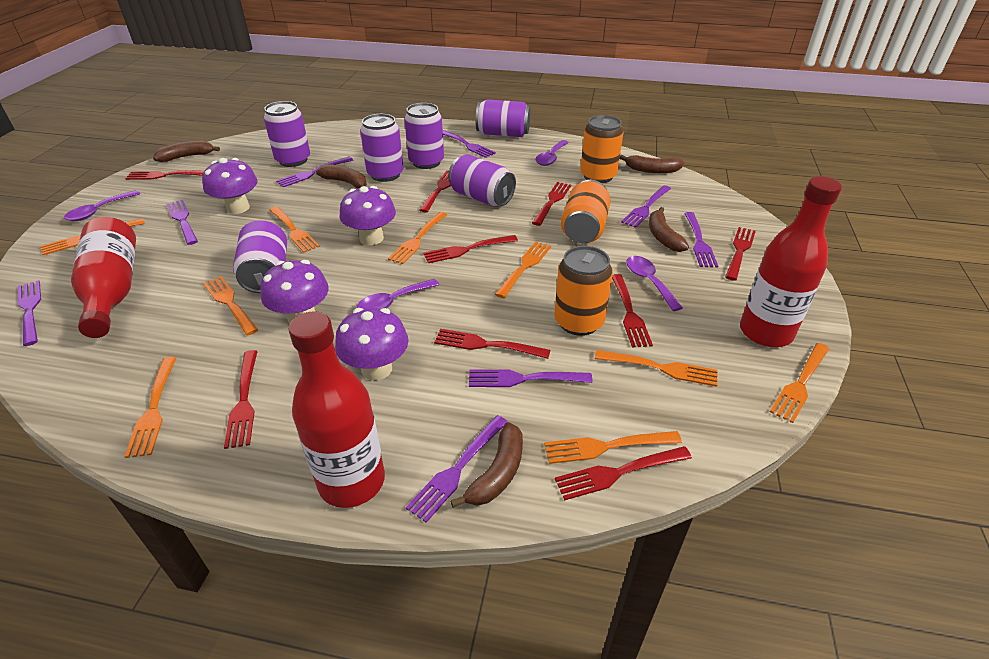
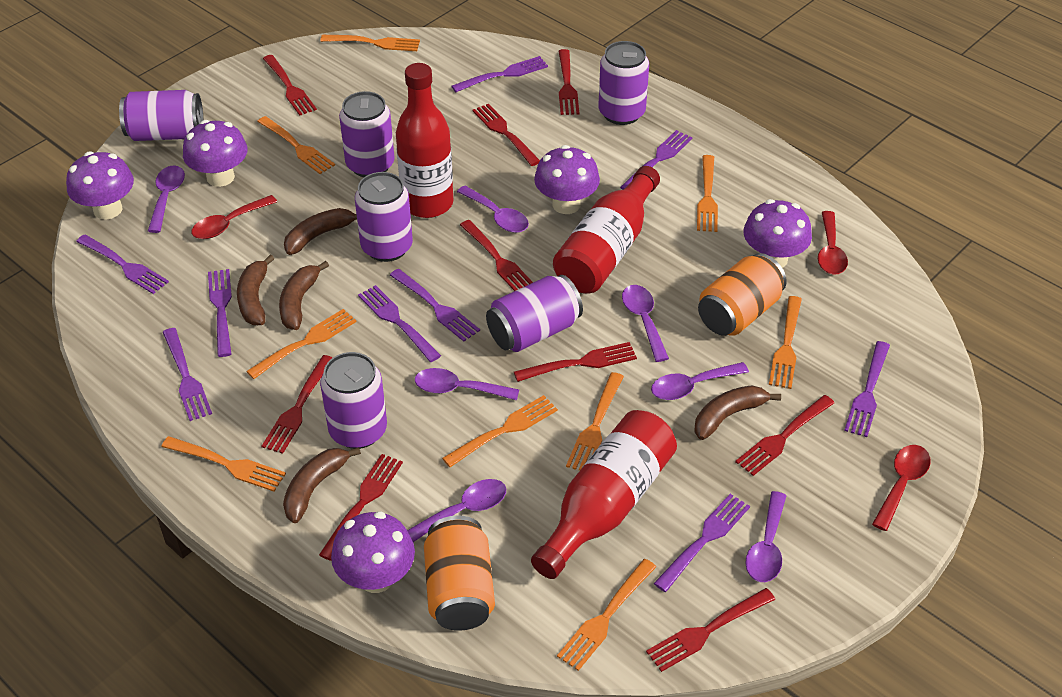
orange can: 3 -> 2
purple fork: 8 -> 9
purple mushroom: 4 -> 5
purple spoon: 4 -> 7
red spoon: 0 -> 3

